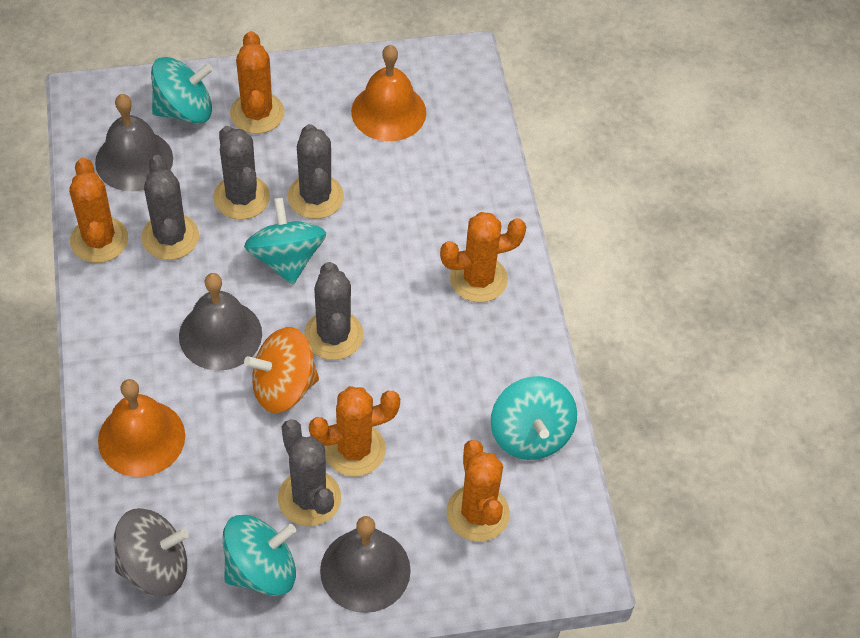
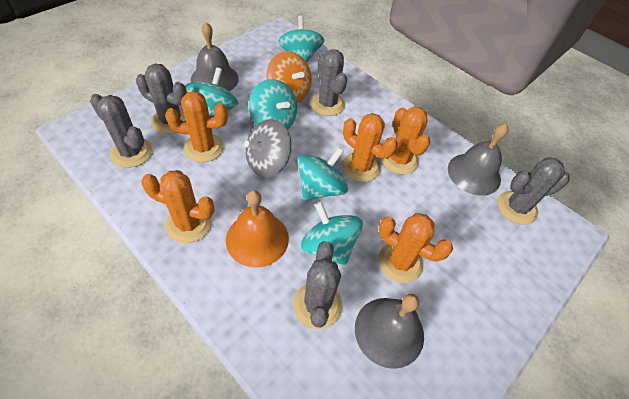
orange bell: 2 -> 1
turquoise spinning top: 4 -> 5

